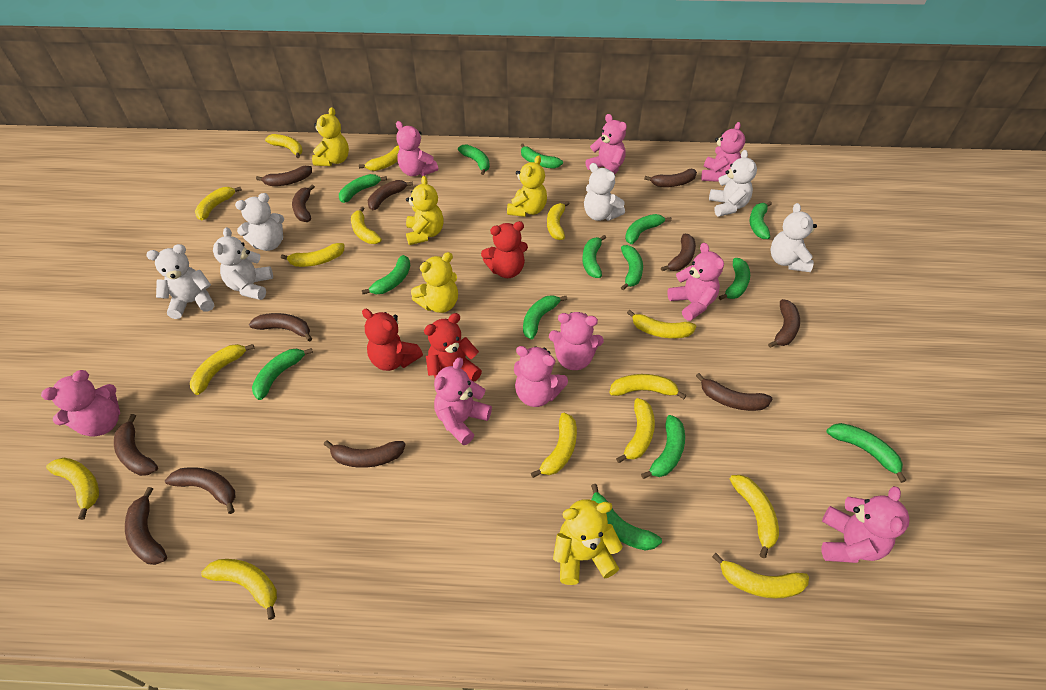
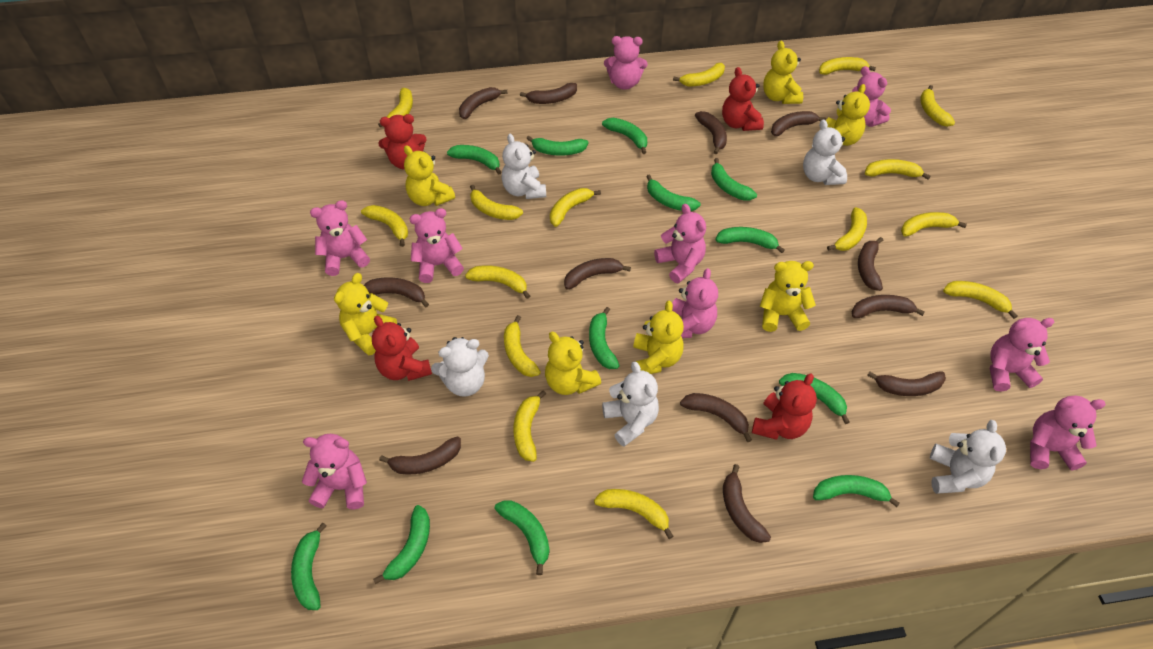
green banana: 14 -> 12
red teddy bear: 3 -> 4
white teddy bear: 6 -> 5
yellow teddy bear: 5 -> 7

